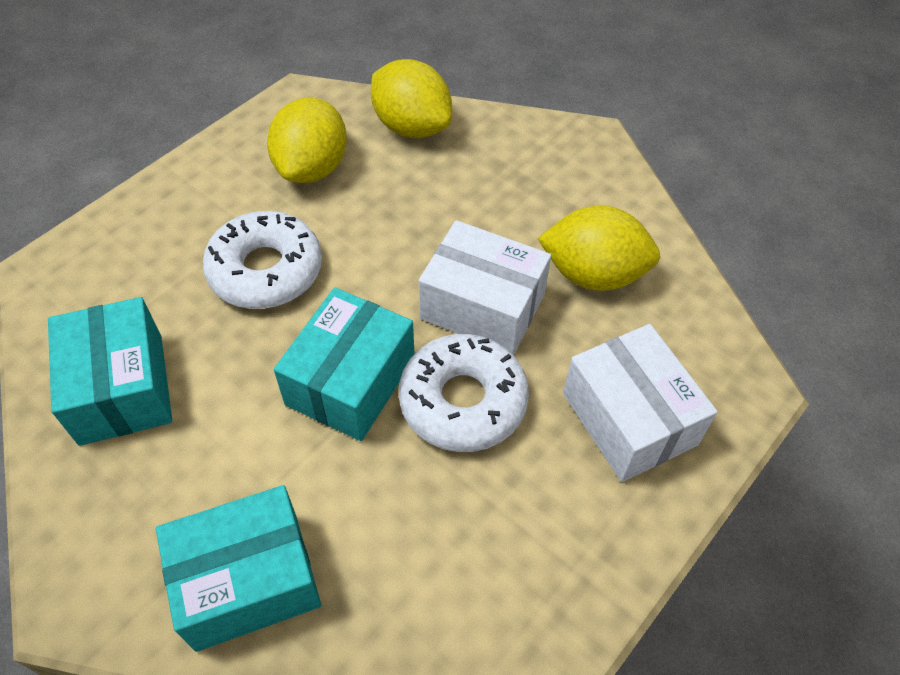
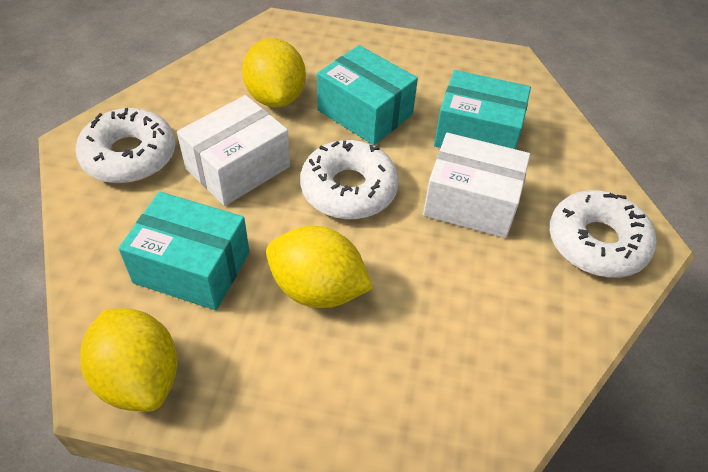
white donut: 2 -> 3

